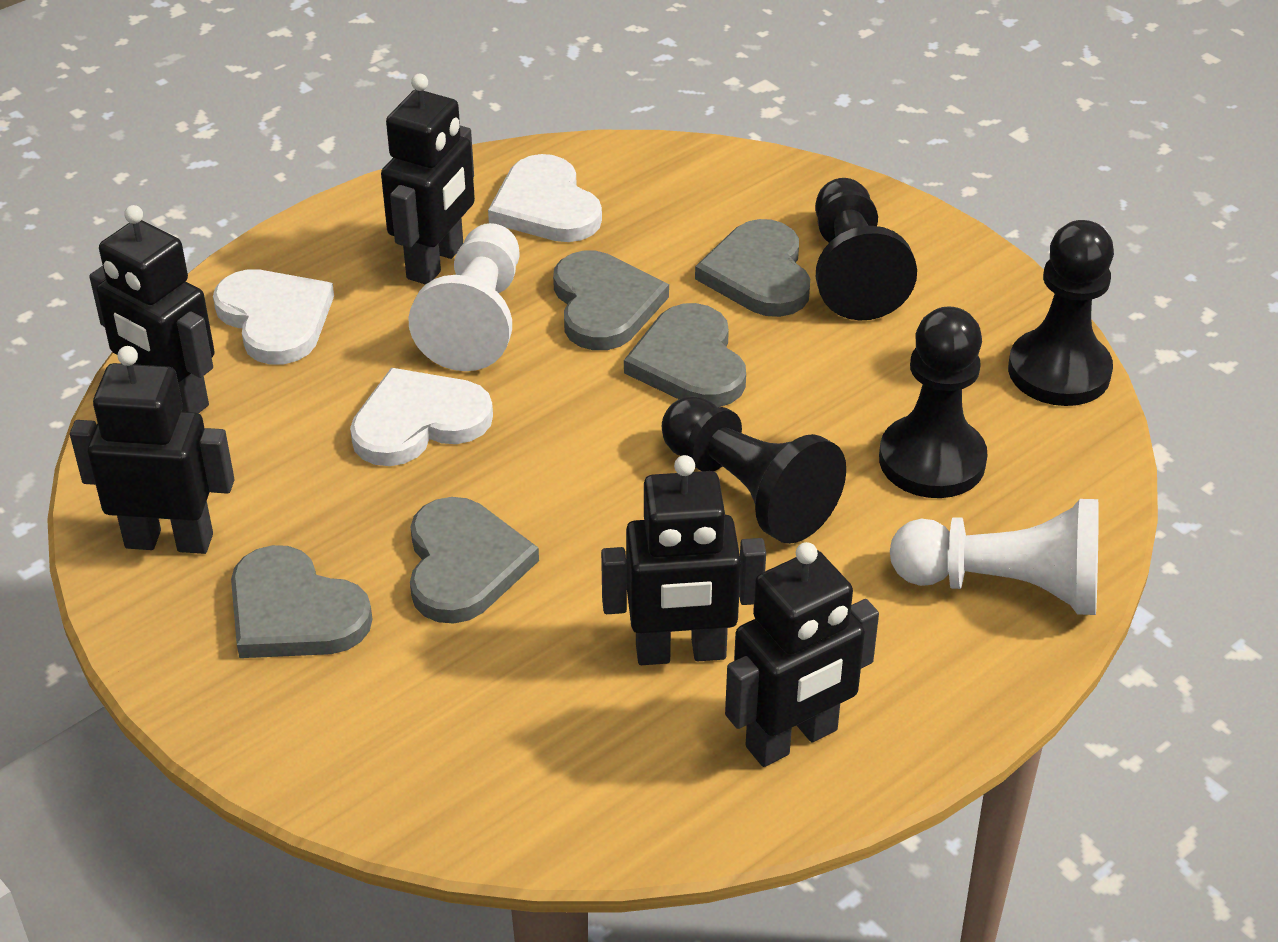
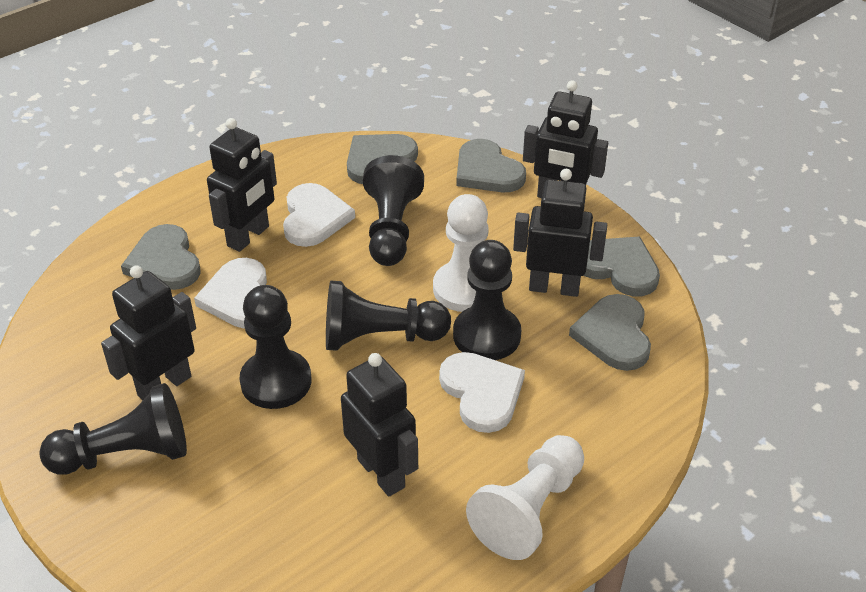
black pawn: 4 -> 5

